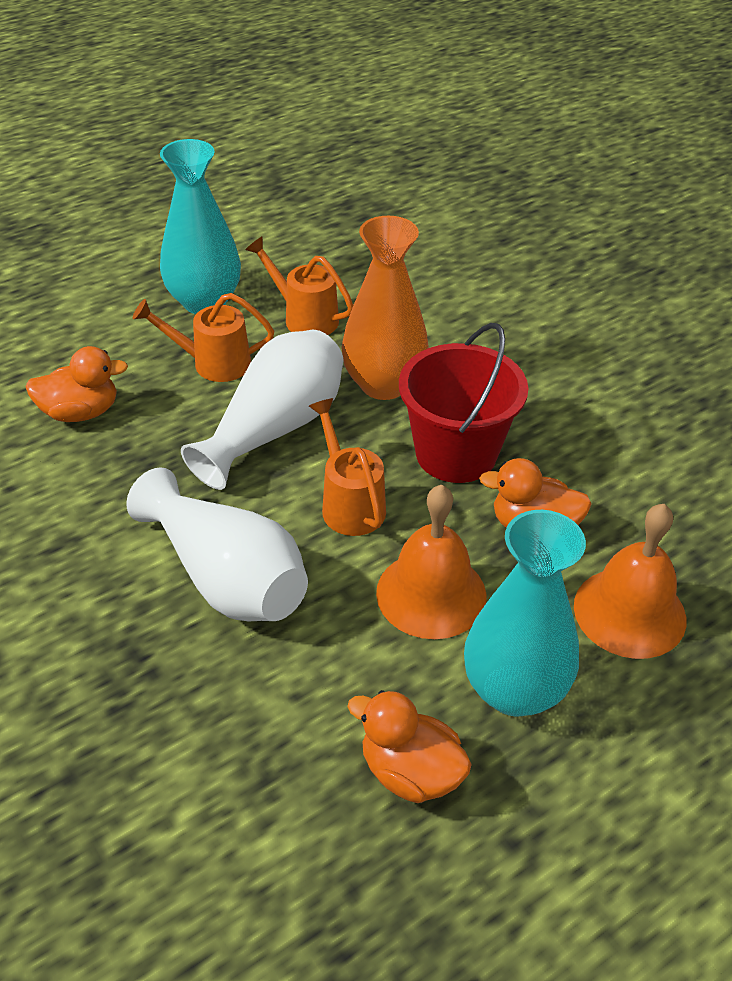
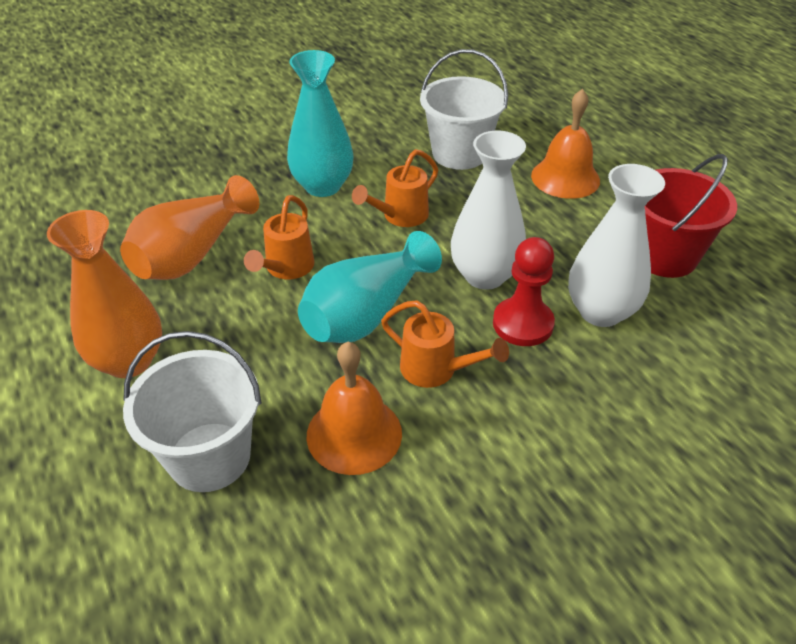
orange duck: 3 -> 0
orange vase: 1 -> 2
red pawn: 0 -> 1
white bucket: 0 -> 2

